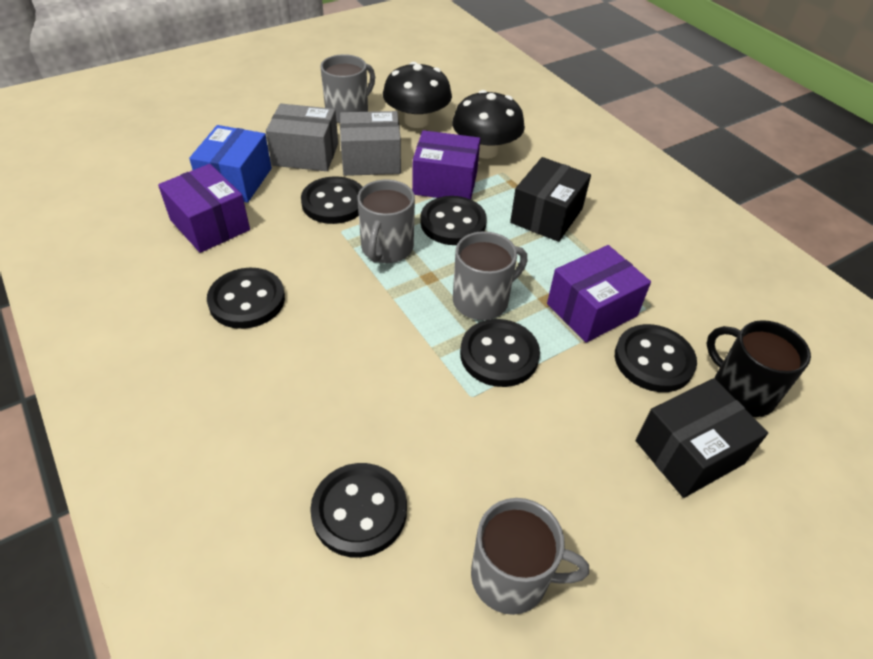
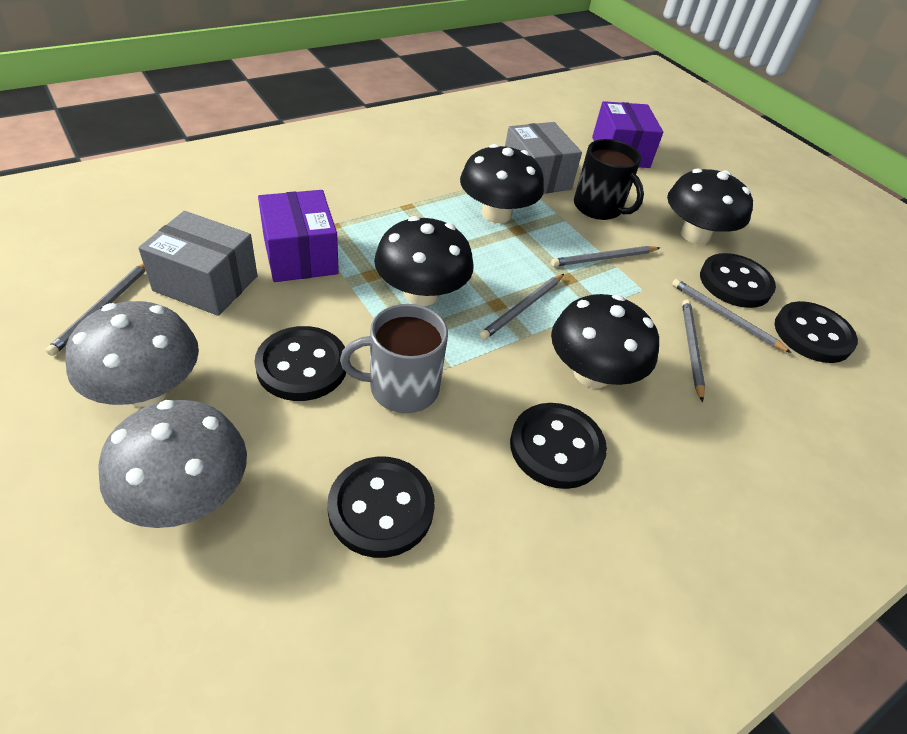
black box: 2 -> 0
black button: 6 -> 5
black mushroom: 2 -> 4
blue box: 1 -> 0
grey mug: 4 -> 1
grey mushroom: 0 -> 2
grey pencil: 0 -> 5
purple box: 3 -> 2

